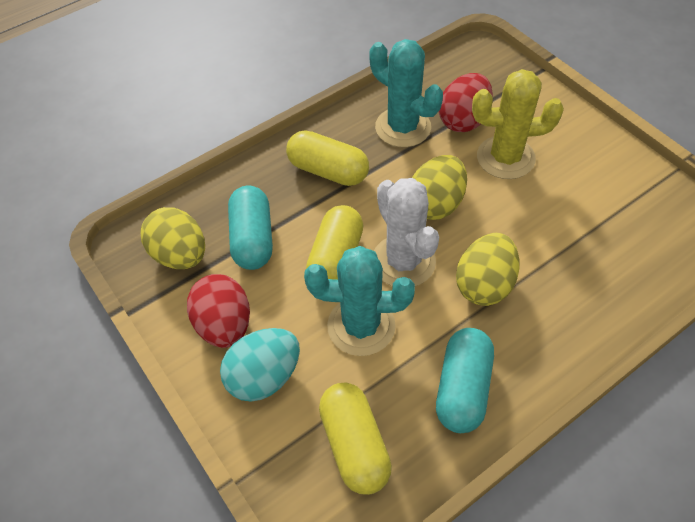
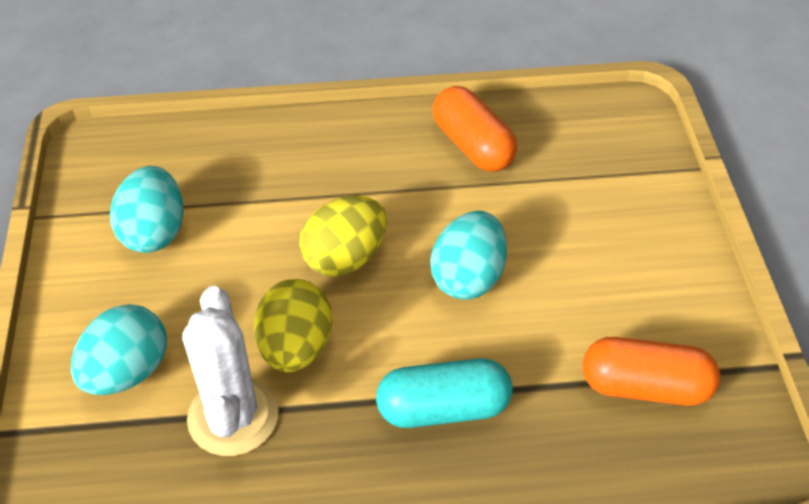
orange capsule: 0 -> 2
red egg: 2 -> 0
turquoise cactus: 2 -> 0
turquoise capsule: 2 -> 1
turquoise egg: 1 -> 3
yellow cactus: 1 -> 0
yellow capsule: 3 -> 0
yellow egg: 3 -> 2

